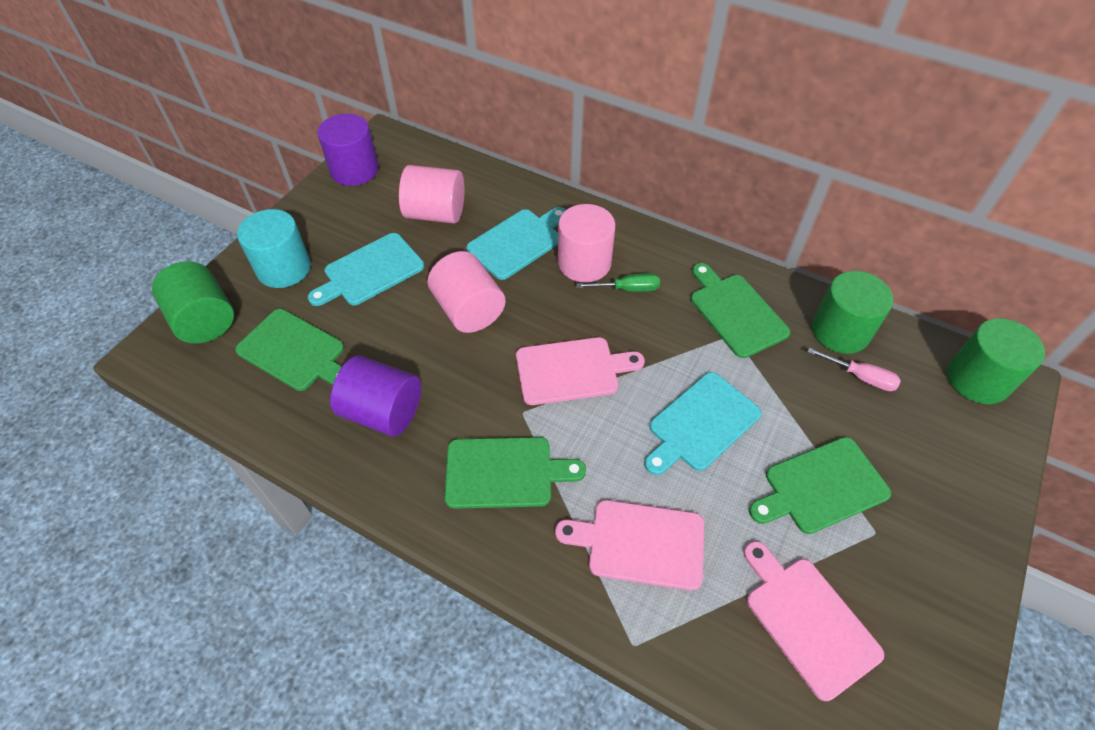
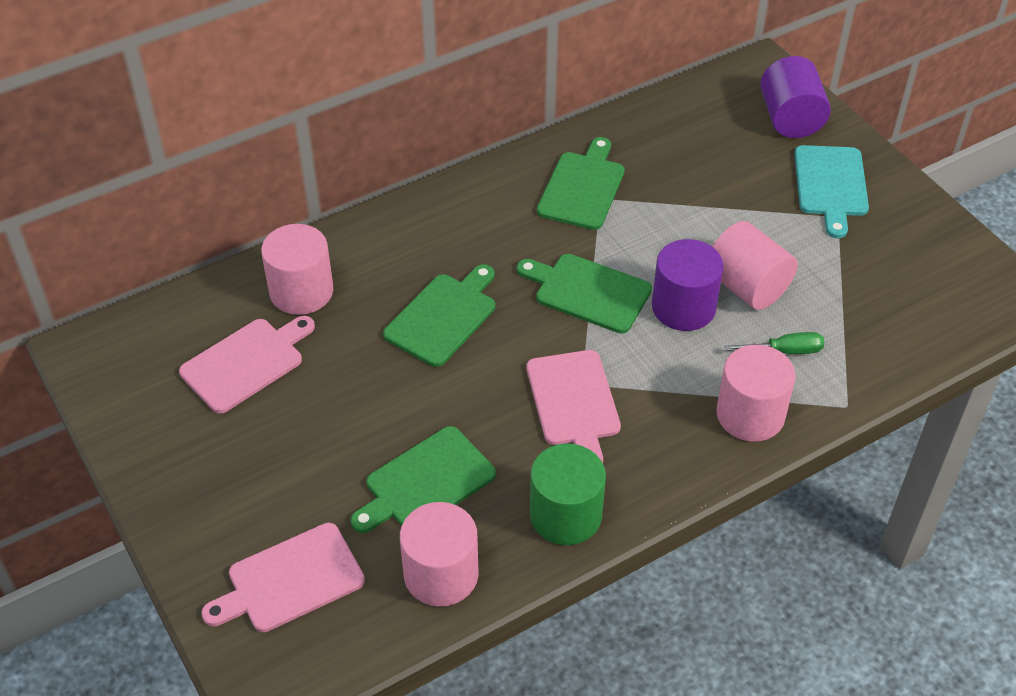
green cylinder: 3 -> 1
pink cylinder: 3 -> 4
pink screwdriver: 1 -> 0
turquoise cutting board: 3 -> 1
turquoise cylinder: 1 -> 0

